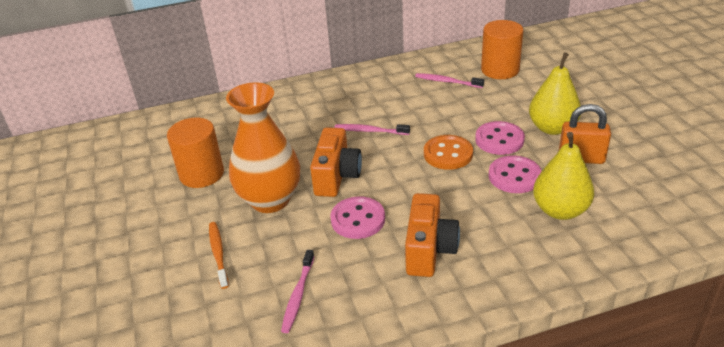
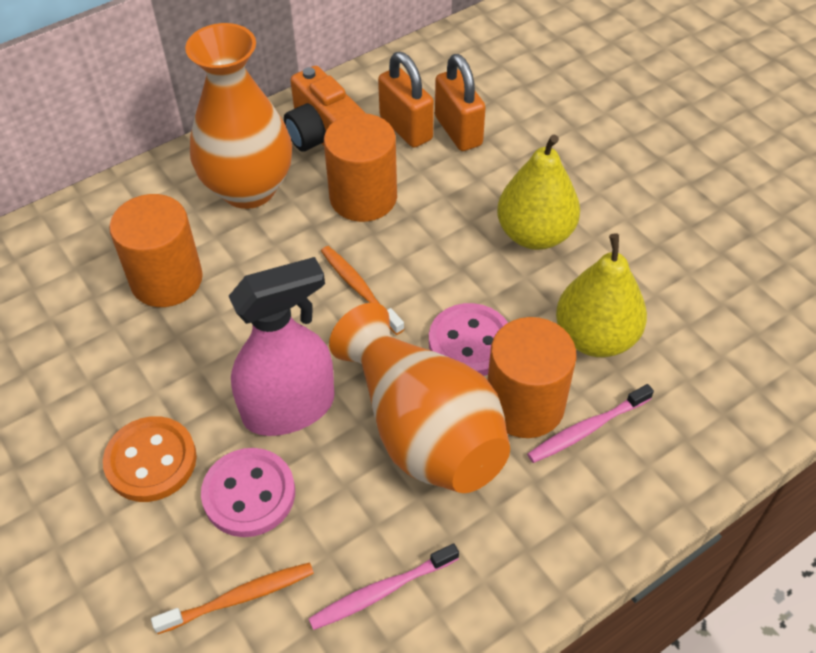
orange camera: 2 -> 1
orange cylinder: 2 -> 3
orange padlock: 1 -> 2
orange toothbrush: 1 -> 2
orange vase: 1 -> 2
pink button: 3 -> 2
pink spray bottle: 0 -> 1
pink toothbrush: 3 -> 2

